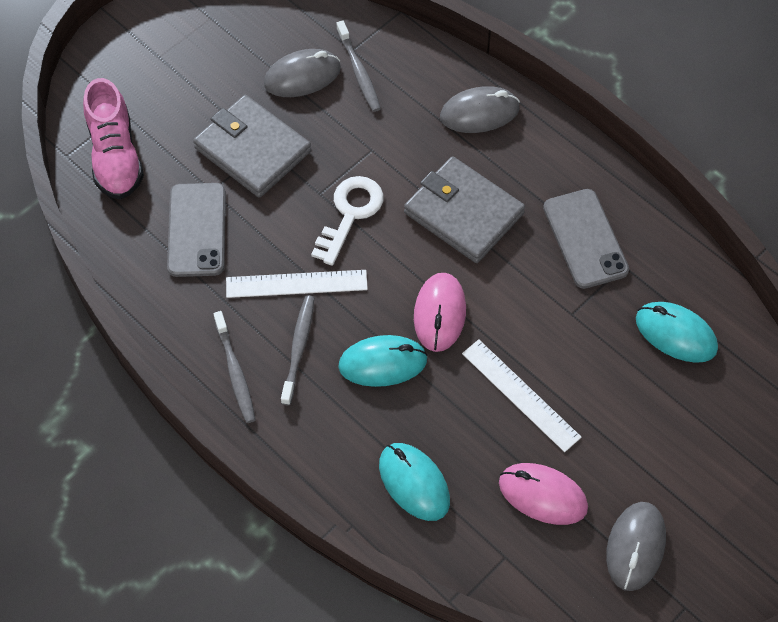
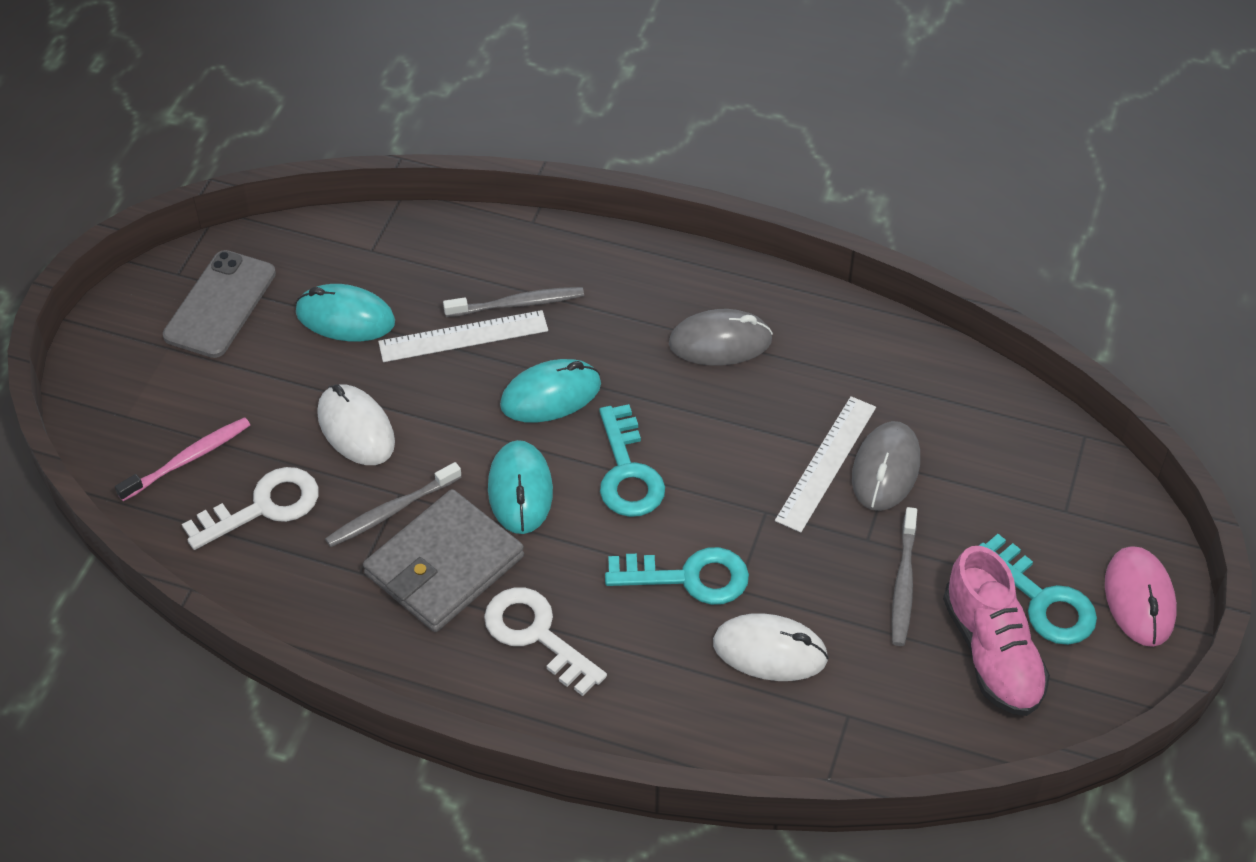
grey mouse: 3 -> 2
grey phone: 2 -> 1
grey wallet: 2 -> 1
pink mouse: 2 -> 1
pink toothbrush: 0 -> 1
turquoise key: 0 -> 3
white key: 1 -> 2
white mouse: 0 -> 2

